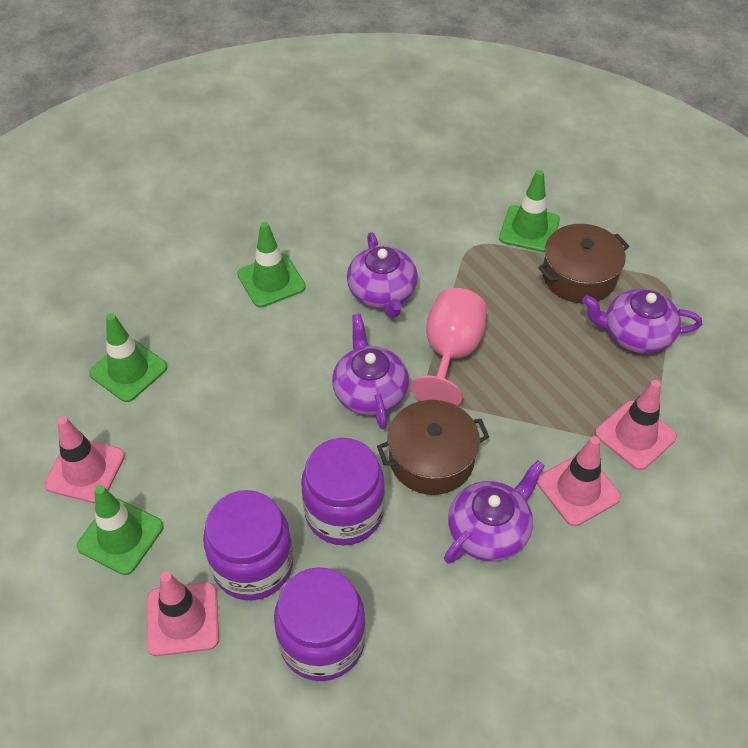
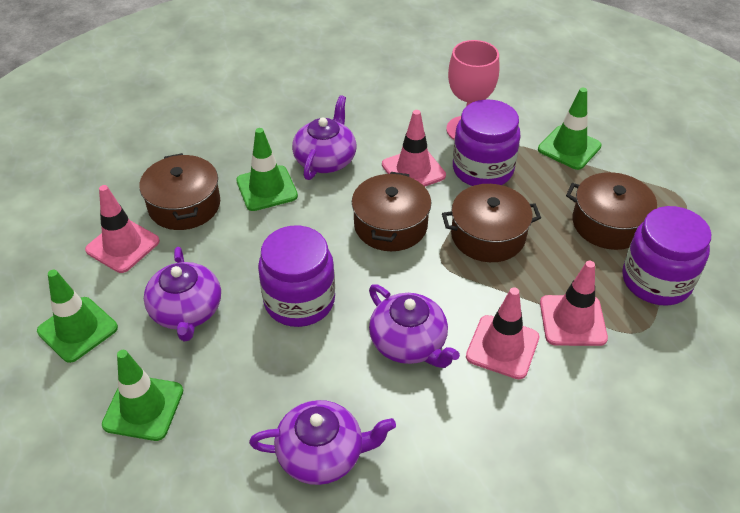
brown pot: 2 -> 4

